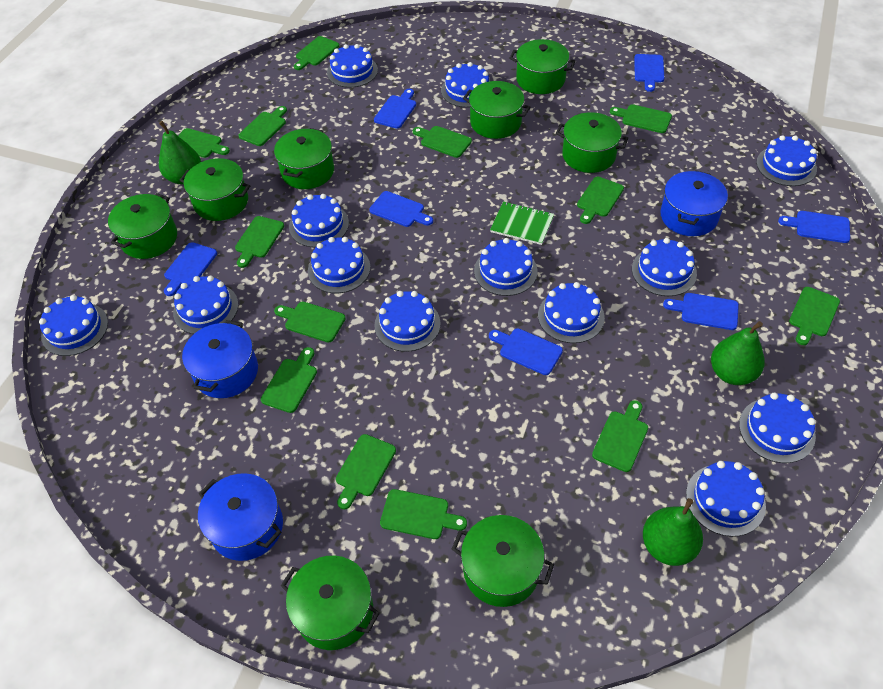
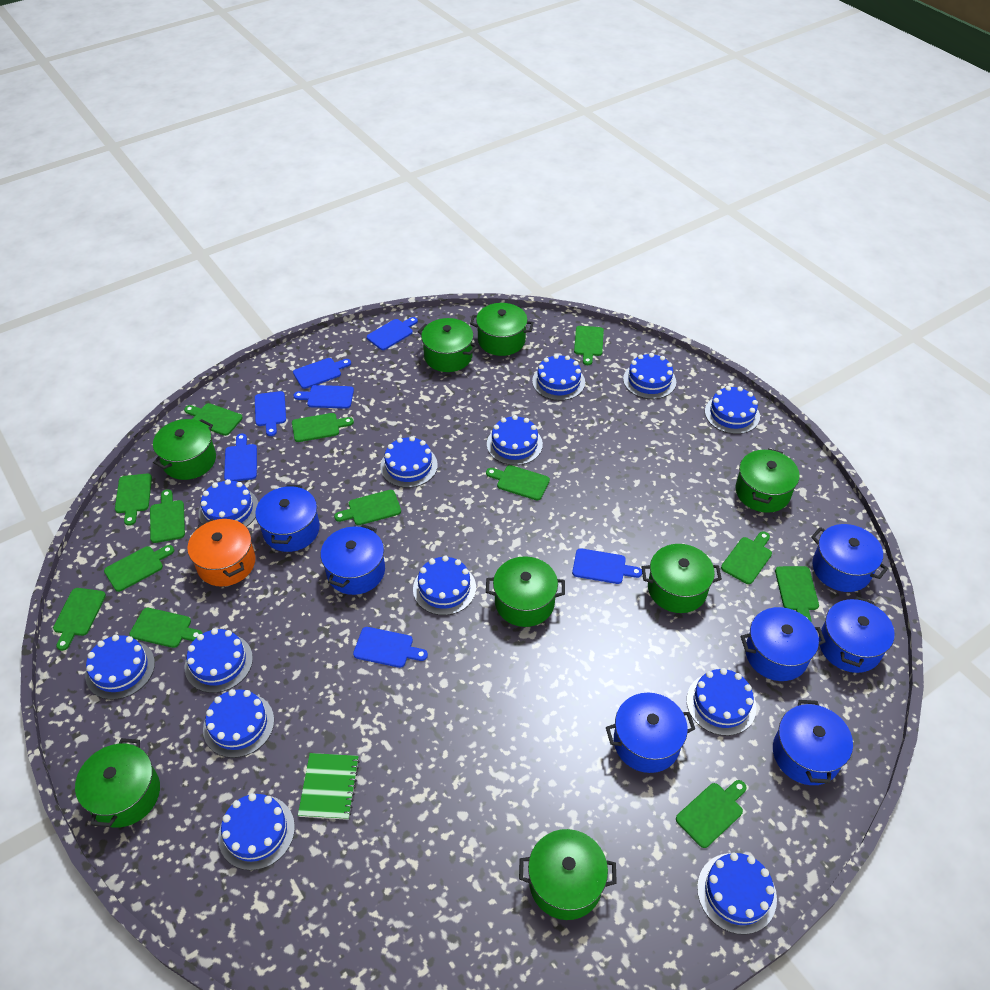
blue pot: 3 -> 7
green pear: 3 -> 0
orange pot: 0 -> 1

